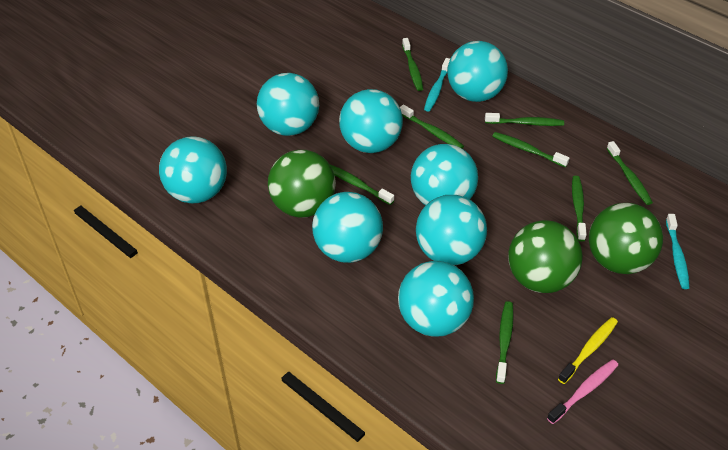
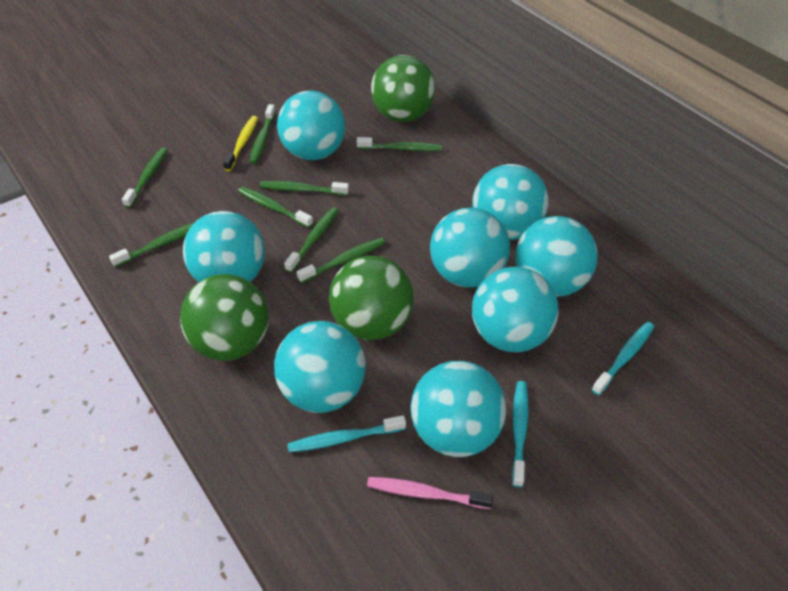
turquoise toothbrush: 2 -> 3

